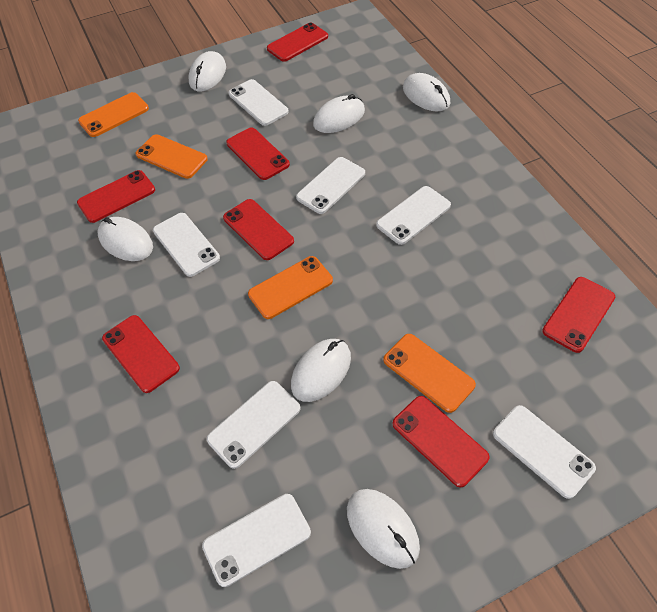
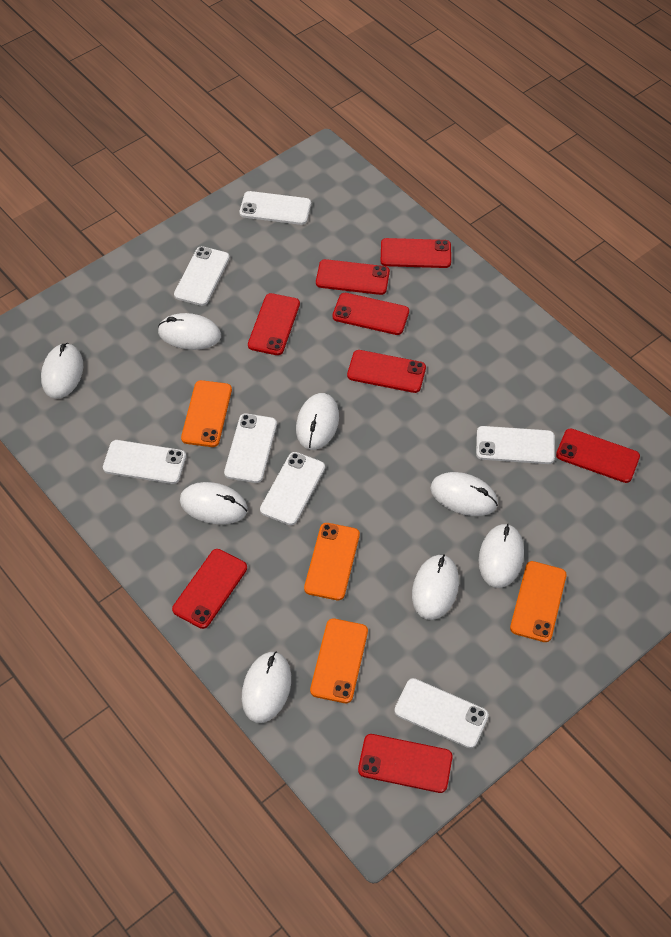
red phone: 7 -> 8
white mouse: 6 -> 8

